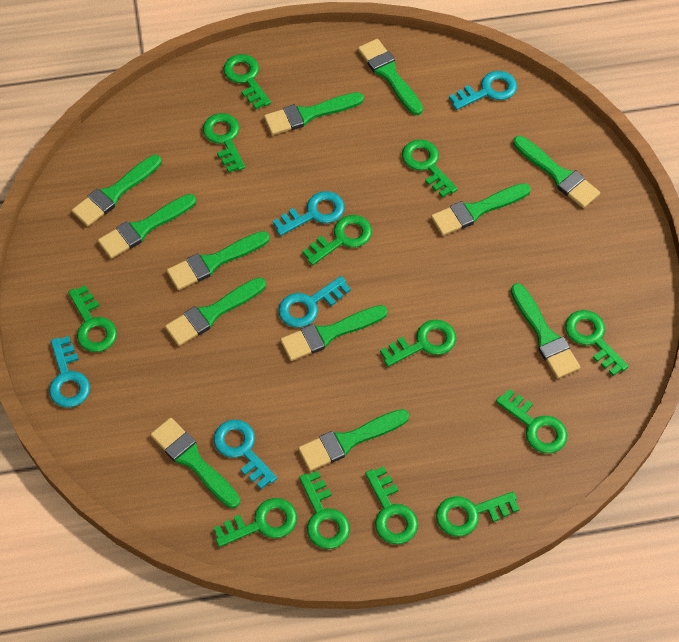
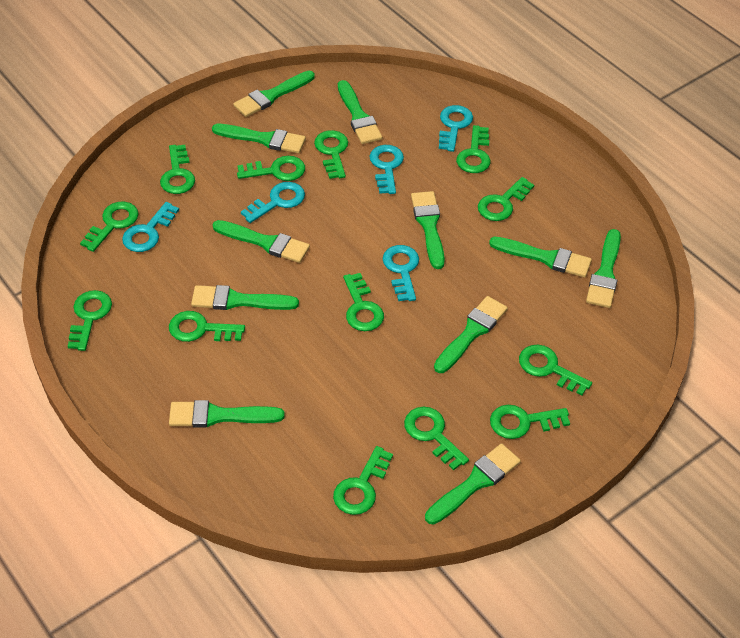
green brush: 12 -> 11
green key: 12 -> 13

